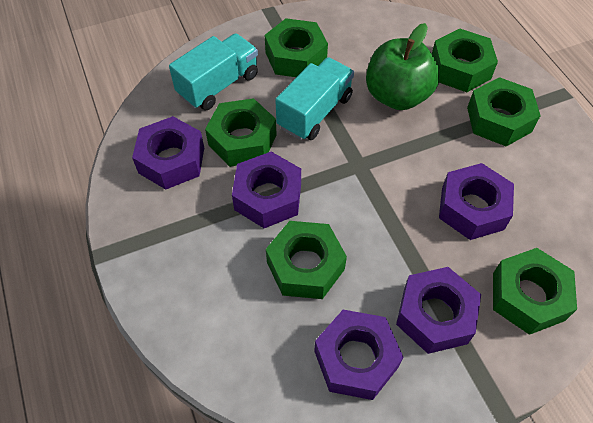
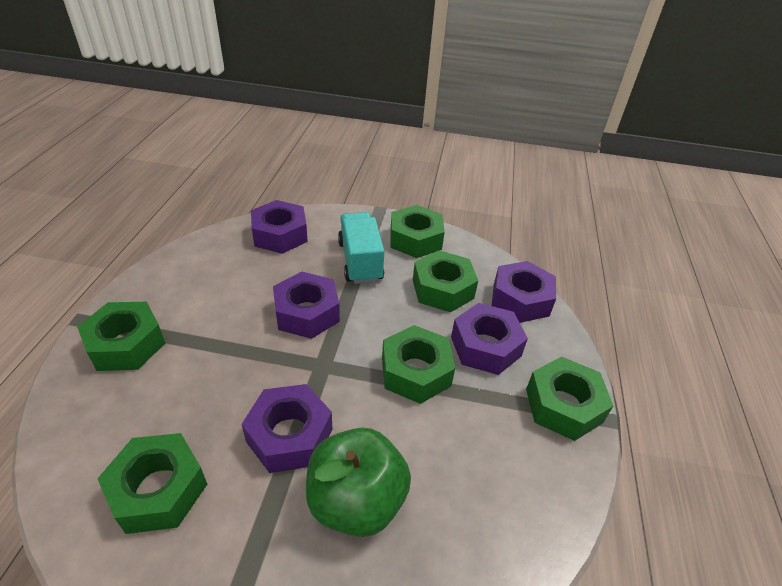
turquoise truck: 2 -> 1

